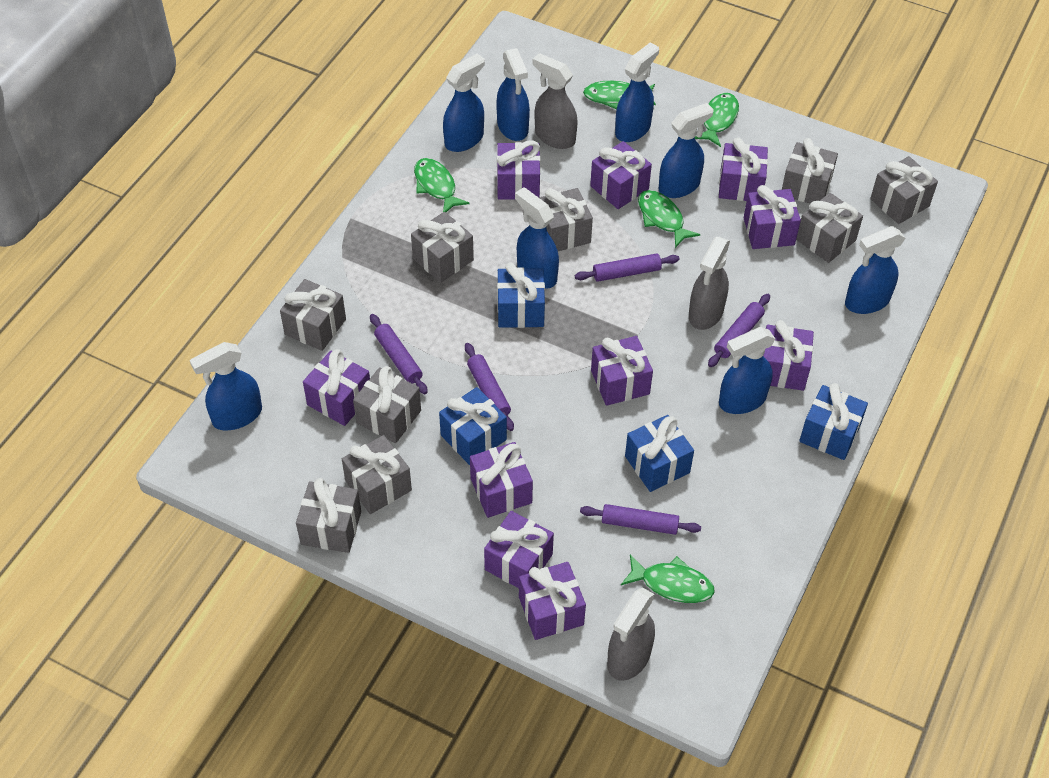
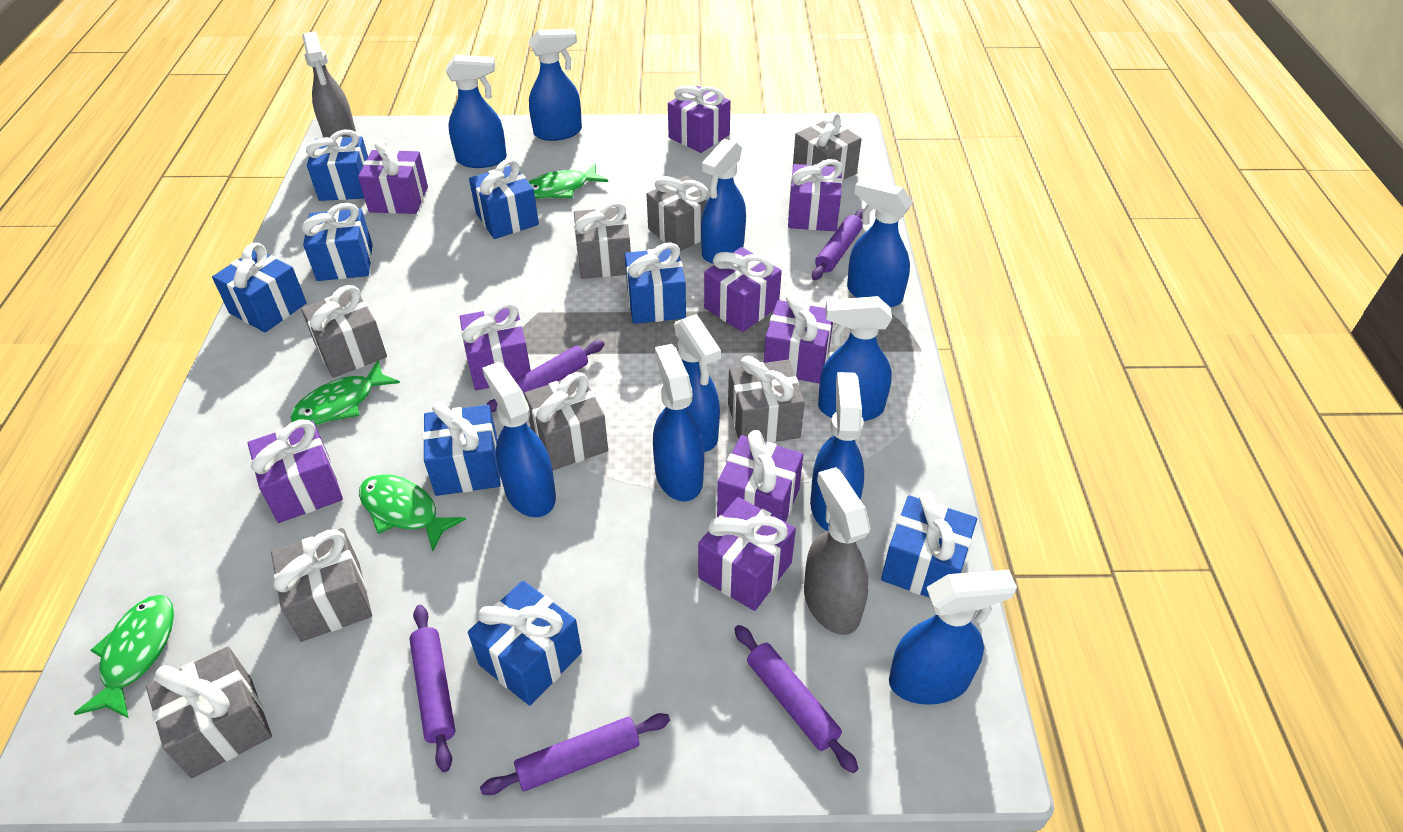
blue gift: 4 -> 8
blue spray bottle: 8 -> 10
green fish: 5 -> 4
grey gift: 9 -> 8
grey spray bottle: 3 -> 2
purple gift: 10 -> 9

